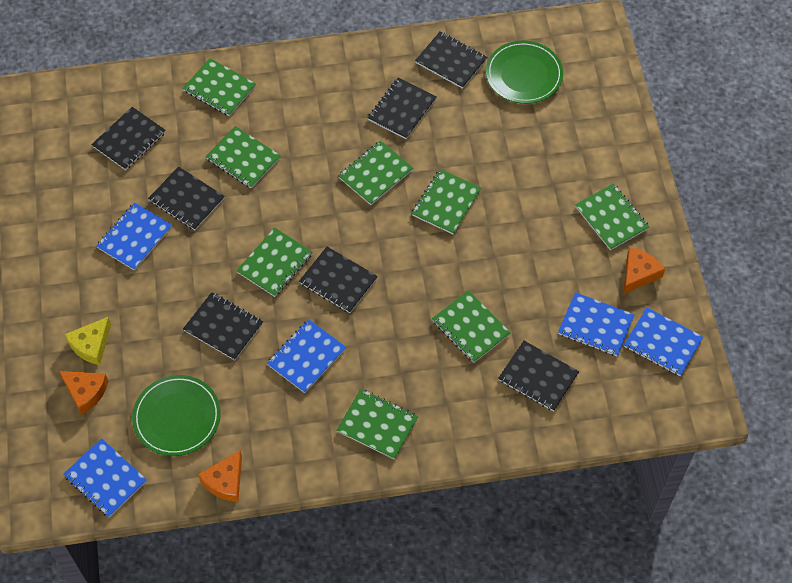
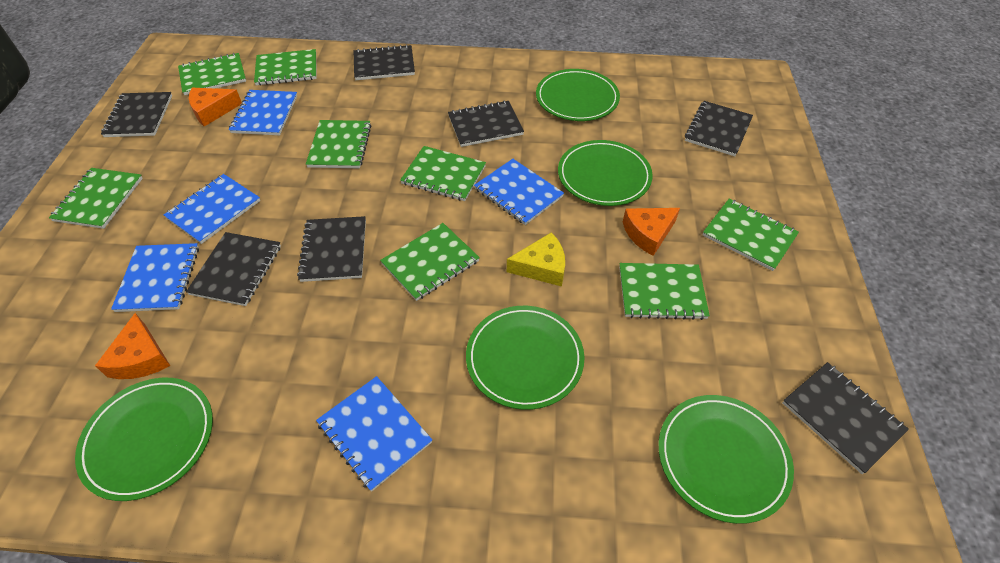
green plate: 2 -> 5

